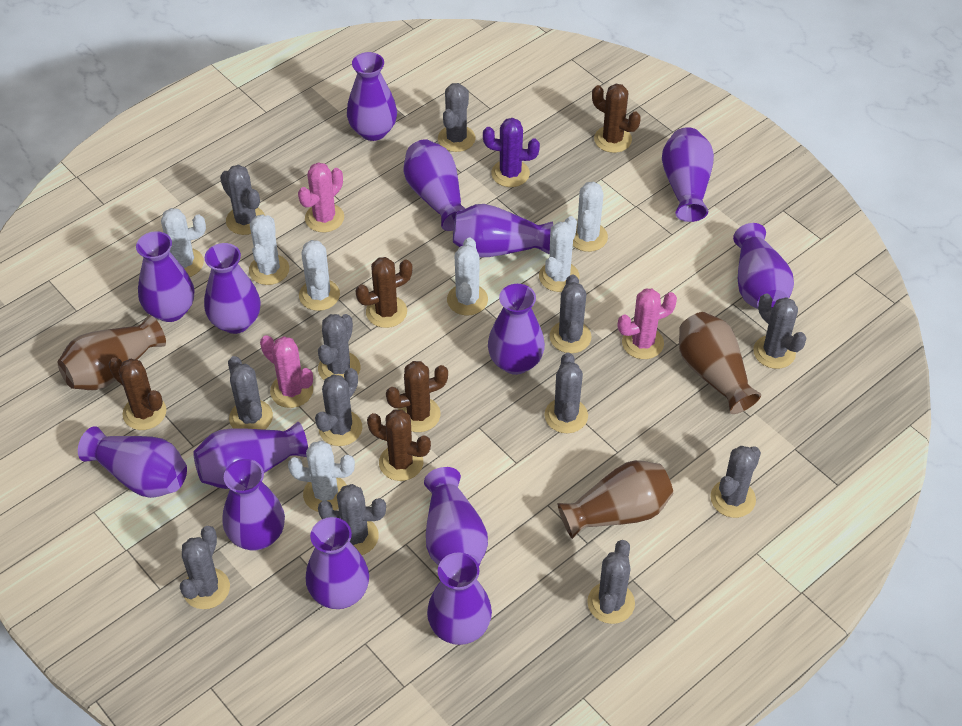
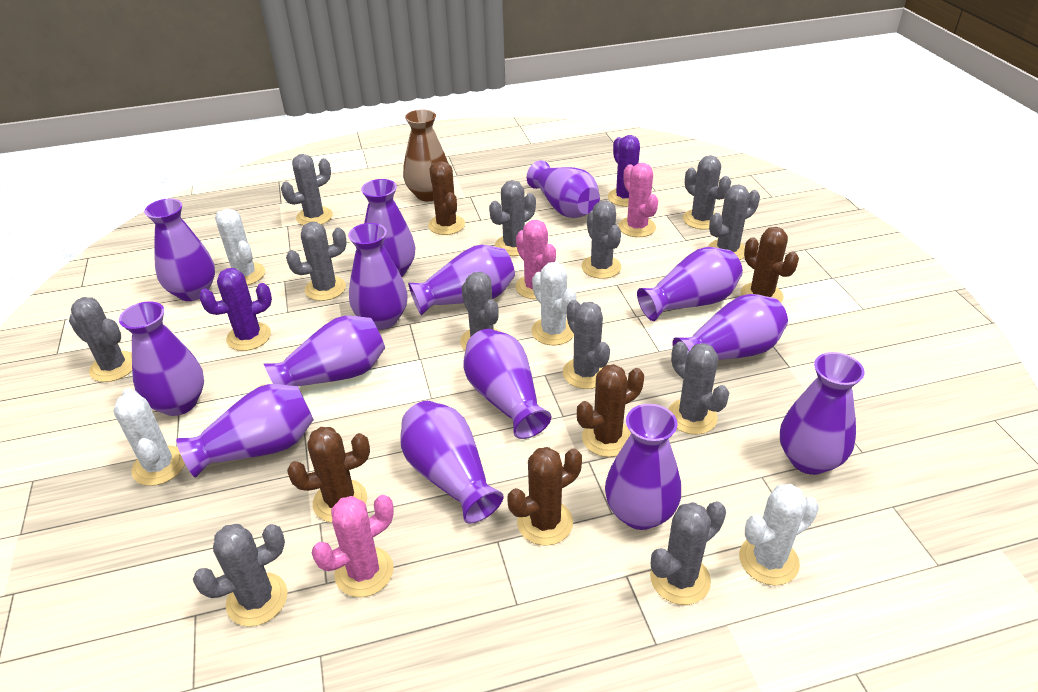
brown vase: 3 -> 1
purple cactus: 1 -> 2
white cactus: 7 -> 4

